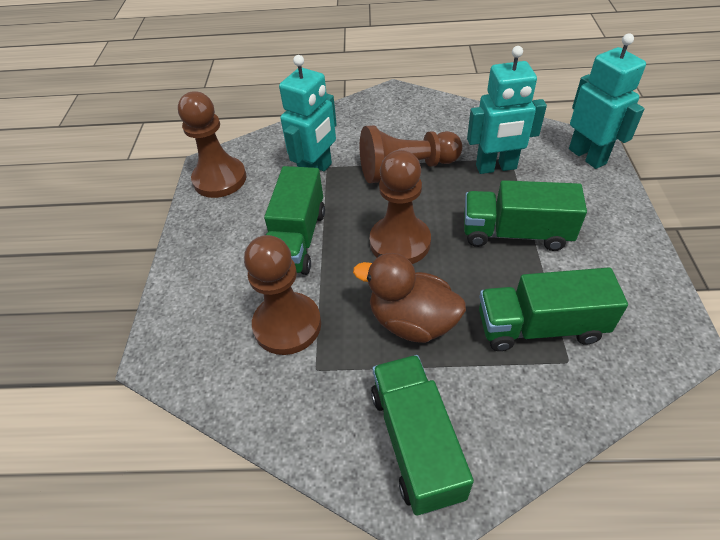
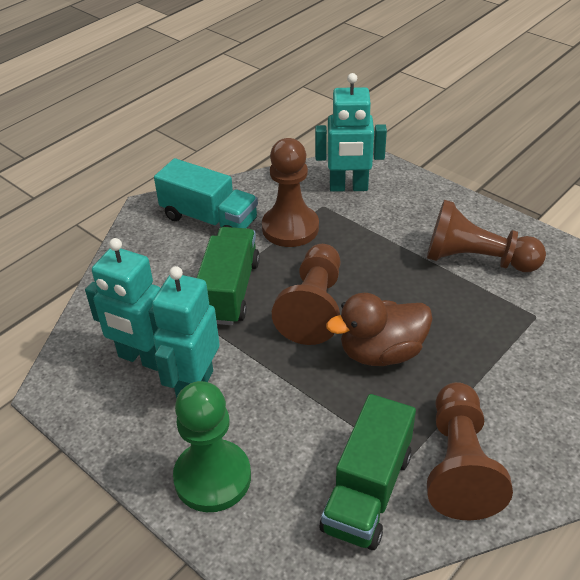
green pawn: 0 -> 1
green truck: 4 -> 2
turquoise truck: 0 -> 1

